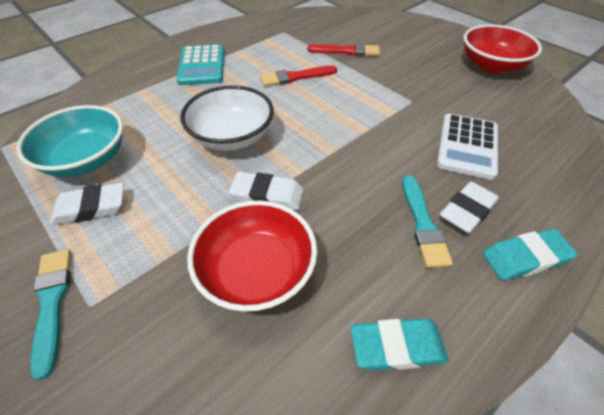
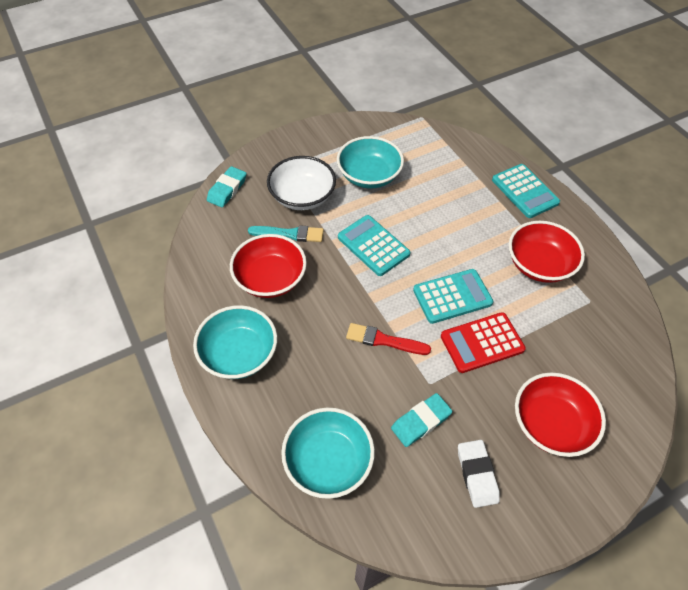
red bowl: 2 -> 3
red brush: 2 -> 1
red calculator: 0 -> 1
turquoise bowl: 1 -> 3
turquoise brush: 2 -> 1
turquoise calculator: 1 -> 3
white calculator: 1 -> 0
white eraser: 3 -> 1

